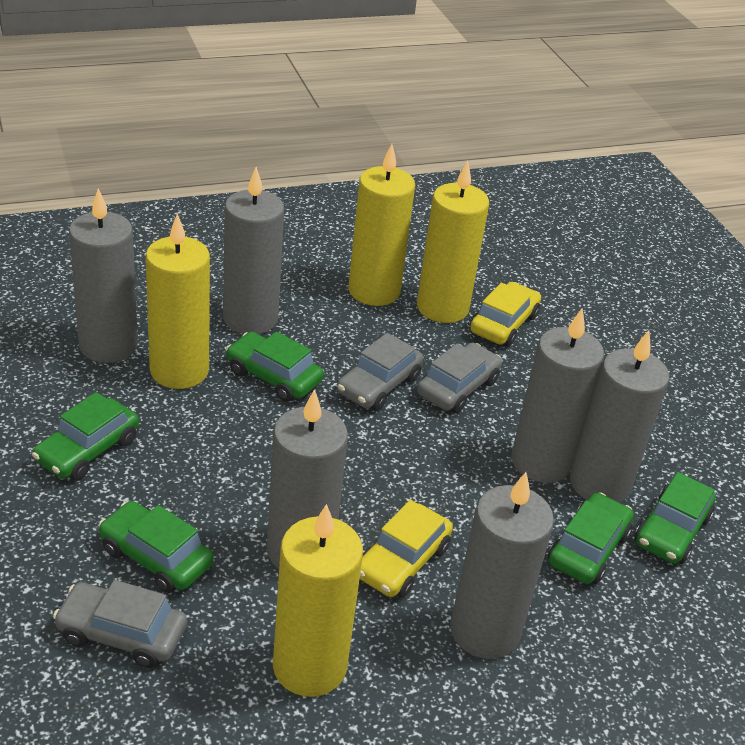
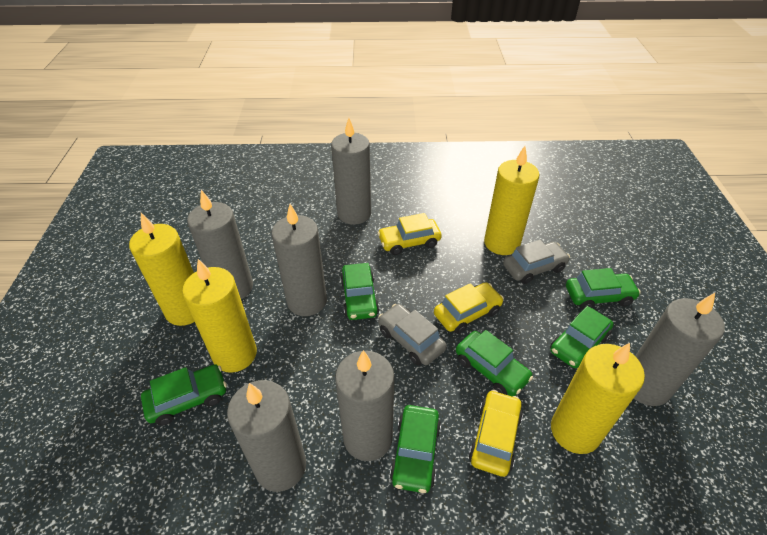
green car: 5 -> 6
grey car: 3 -> 2
yellow car: 2 -> 3

